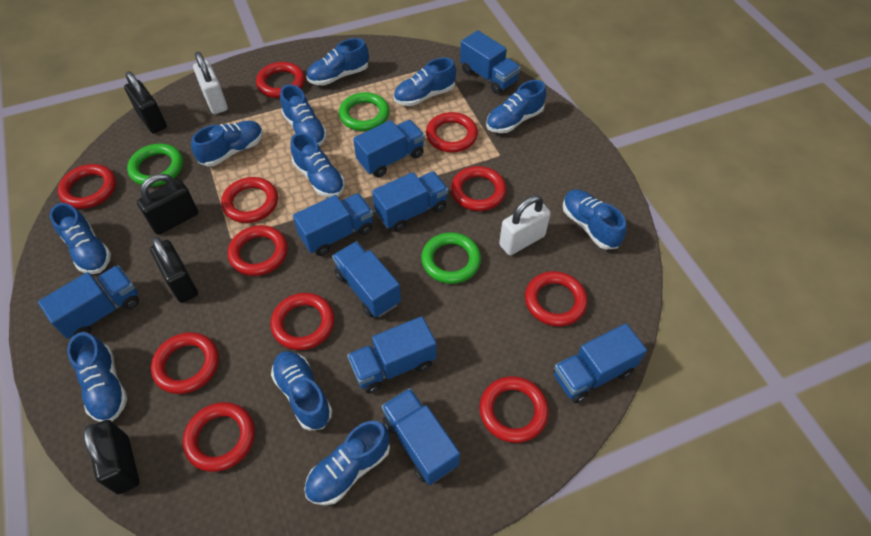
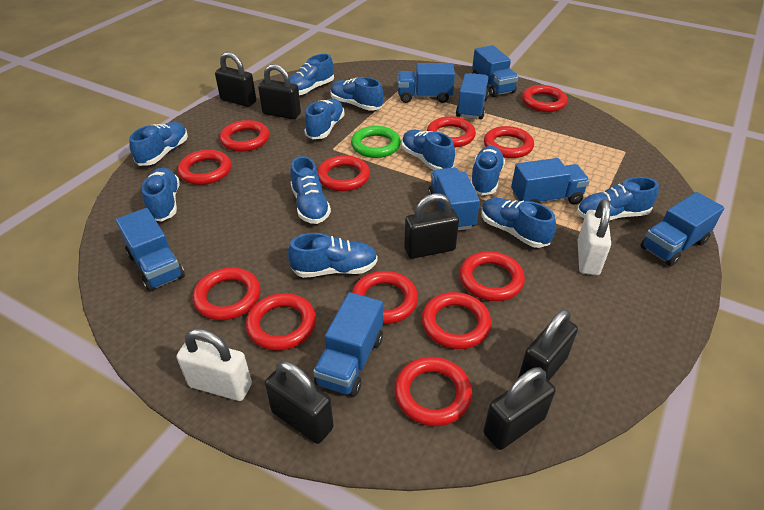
black padlock: 4 -> 6
blue truck: 9 -> 8
green ring: 3 -> 1
red ring: 11 -> 12

